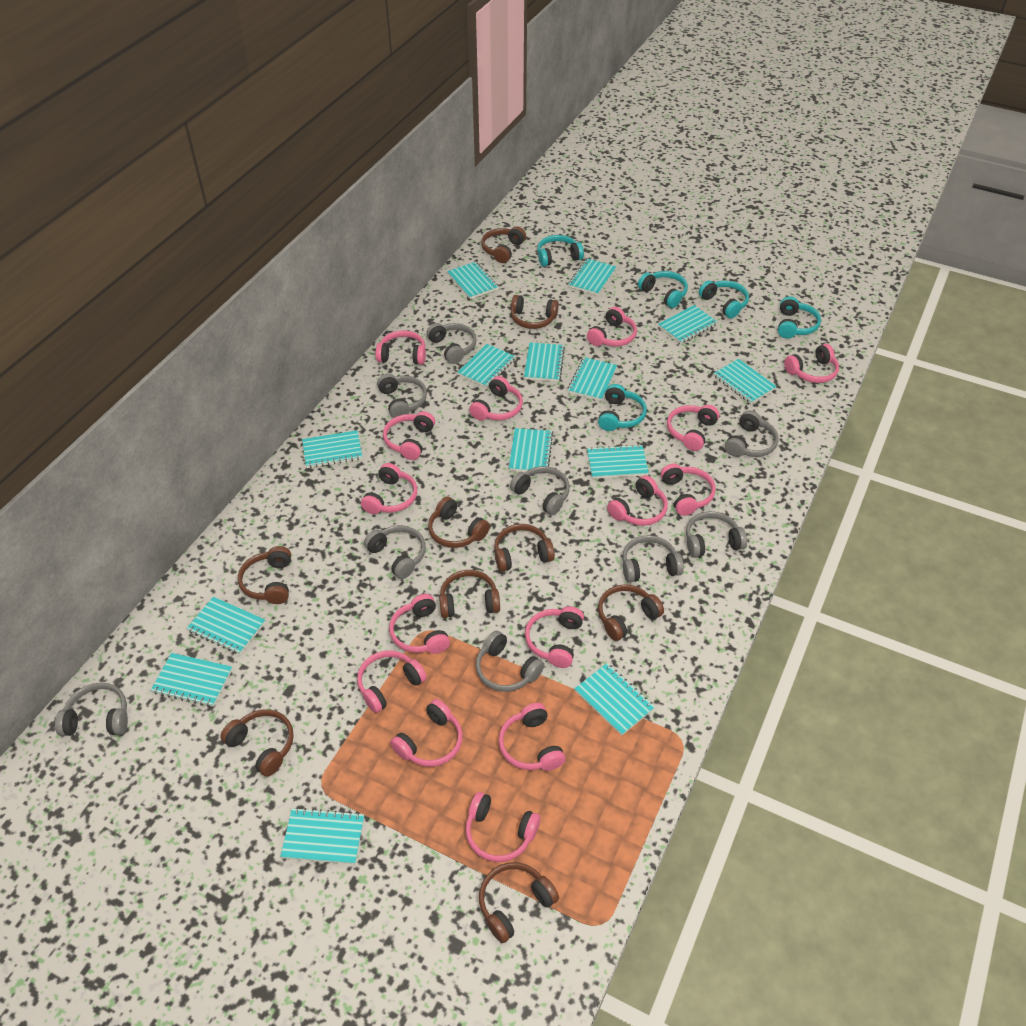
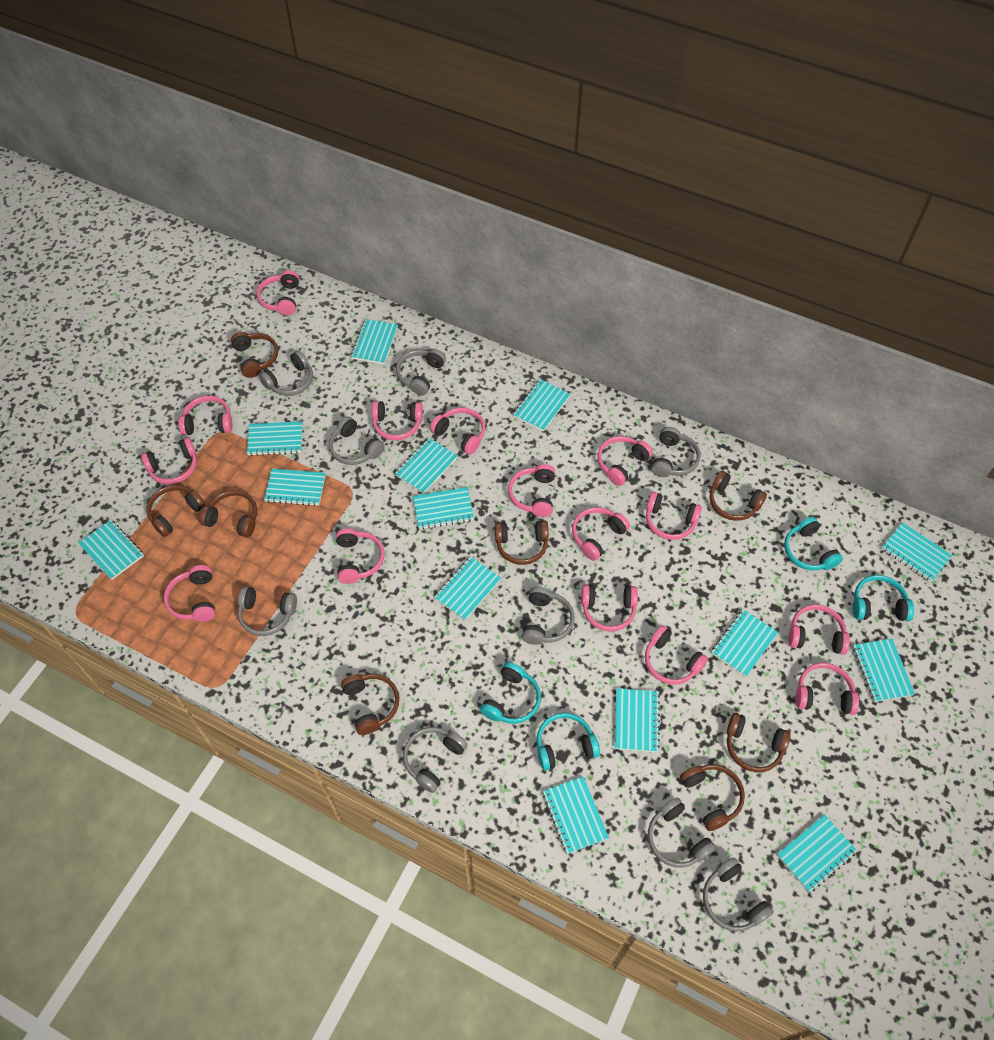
brown headphones: 9 -> 8
turquoise headphones: 5 -> 4

